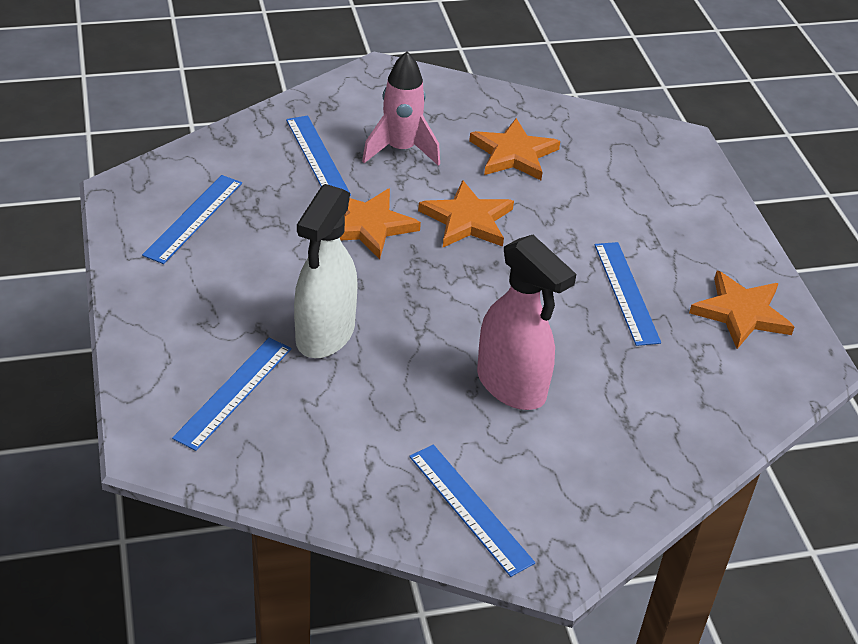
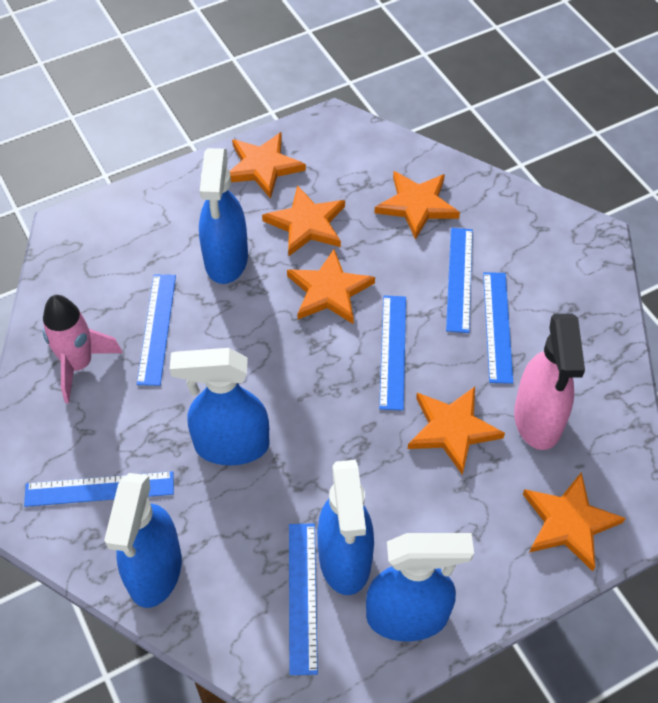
blue ruler: 5 -> 6
blue spray bottle: 0 -> 5
orange star: 4 -> 6
white spray bottle: 1 -> 0

